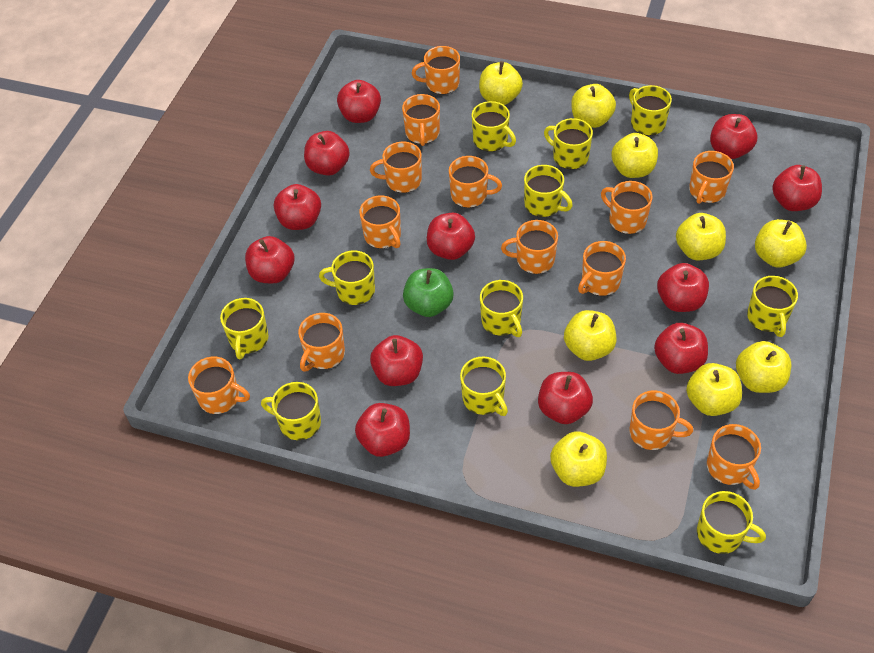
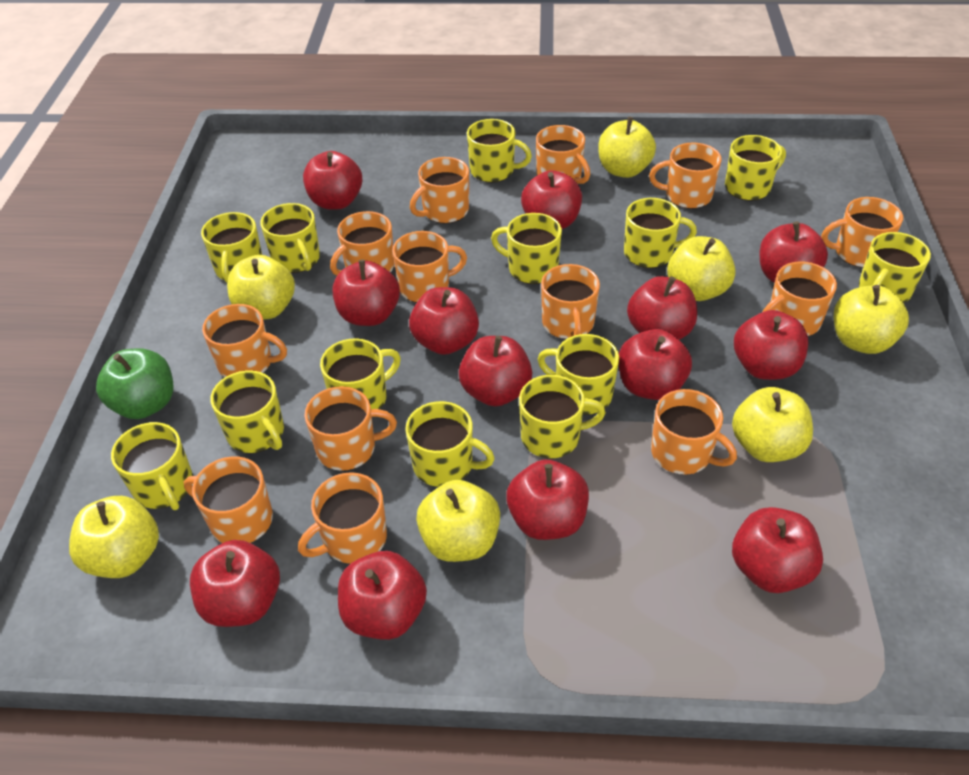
red apple: 12 -> 13
yellow apple: 9 -> 7
yellow mug: 11 -> 13

